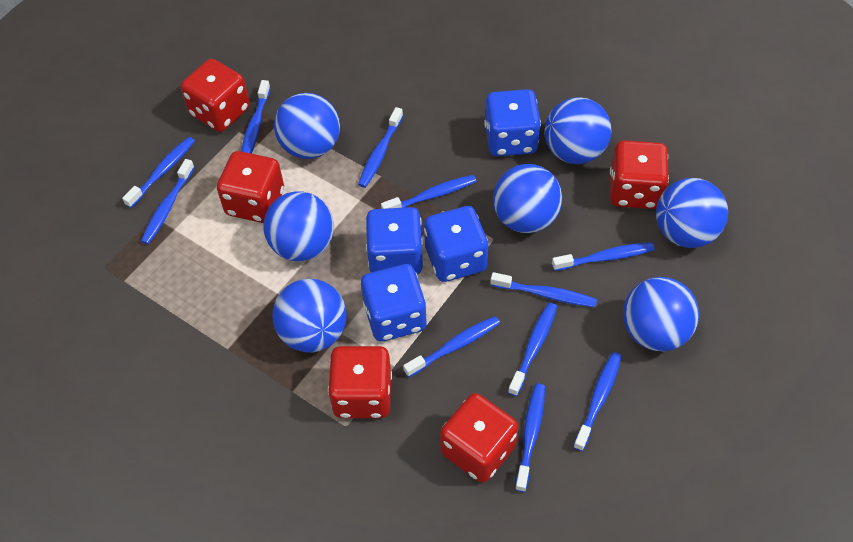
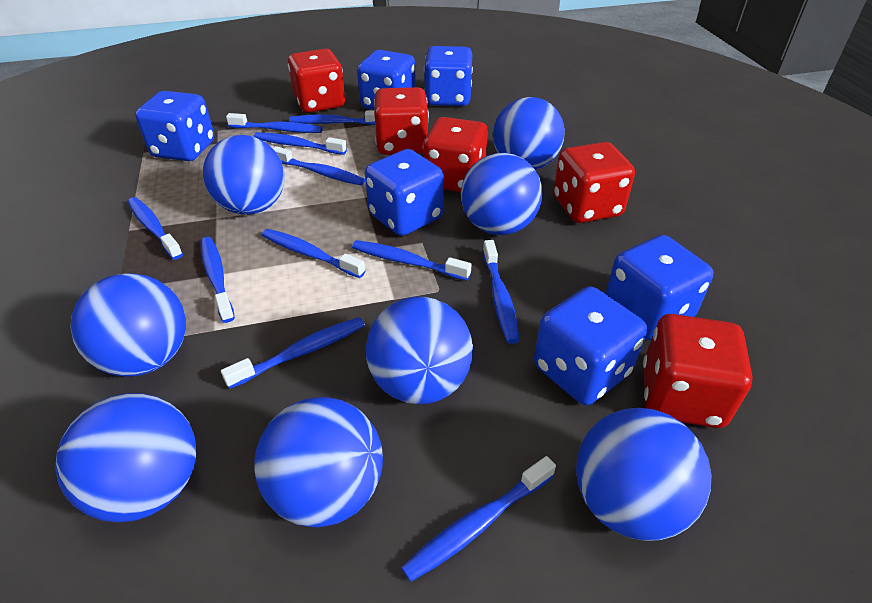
blue ball: 7 -> 8
blue dice: 4 -> 6

